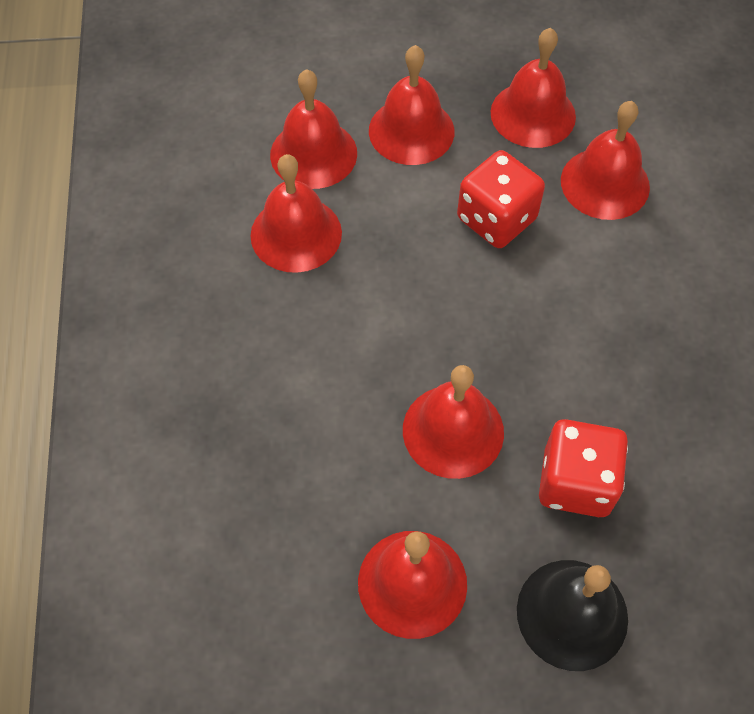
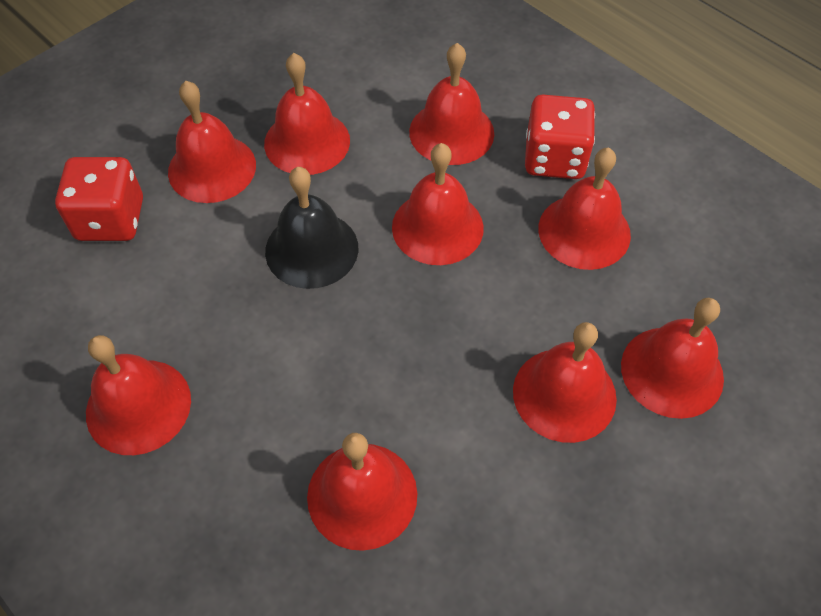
red bell: 7 -> 9

